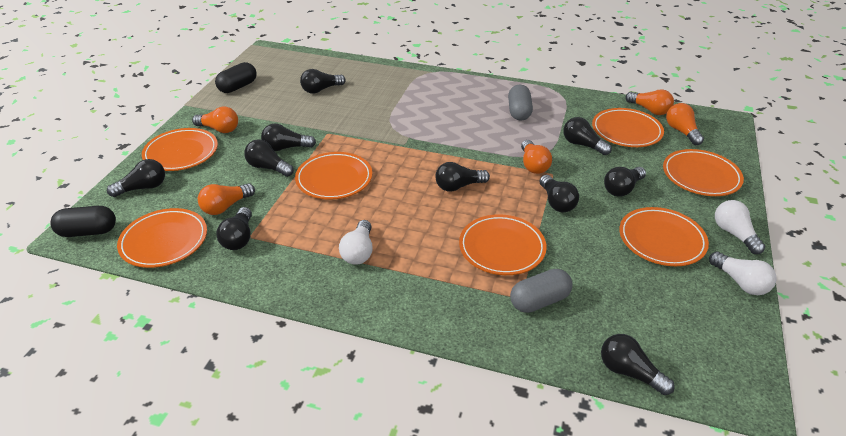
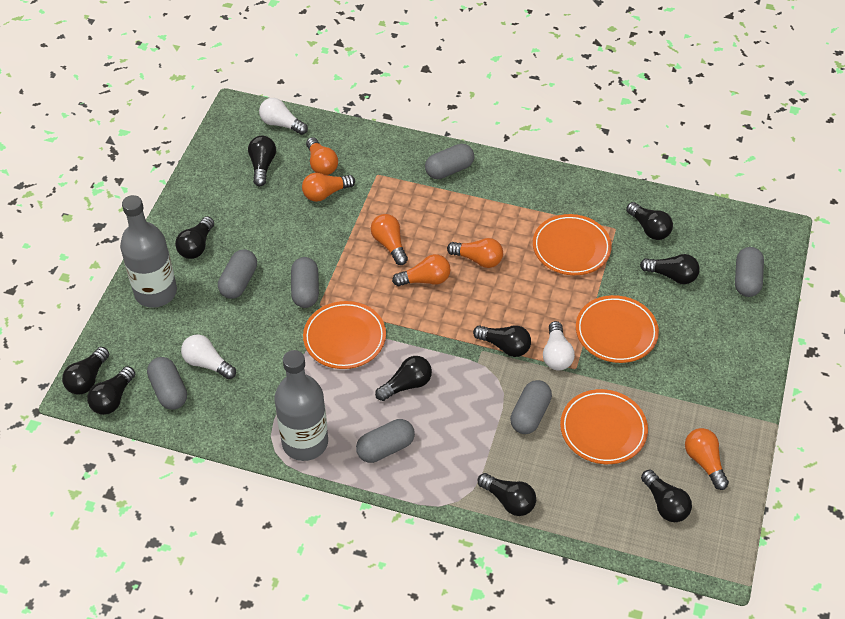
black capsule: 2 -> 0
grey bottle: 0 -> 2
grey capsule: 2 -> 7
orange light bulb: 5 -> 6
orange plate: 7 -> 4

